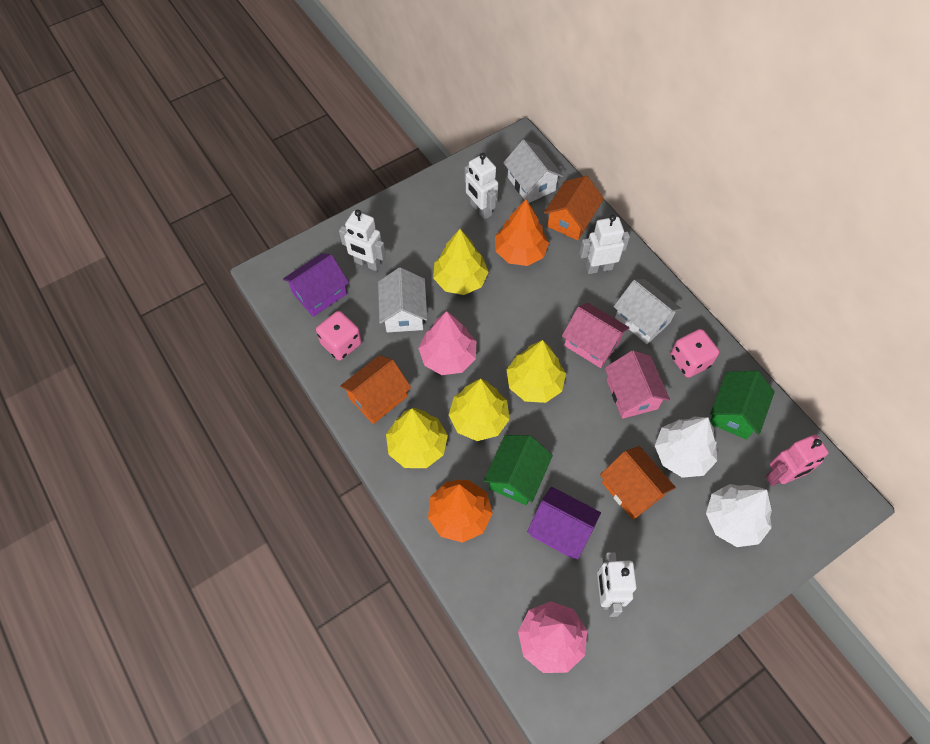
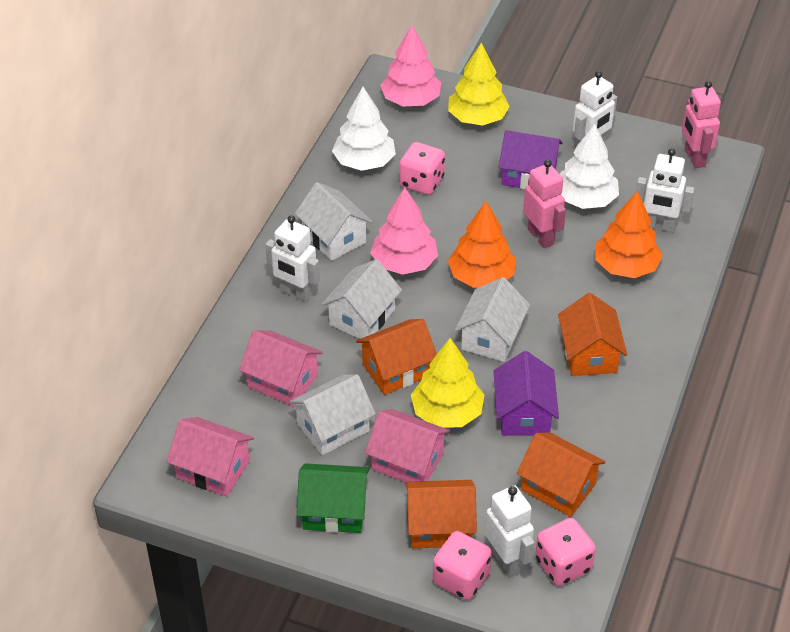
green house: 2 -> 1
orange house: 3 -> 4
pink dice: 2 -> 3
pink house: 2 -> 3
pink robot: 1 -> 2
white house: 3 -> 4
yellow tree: 4 -> 2

